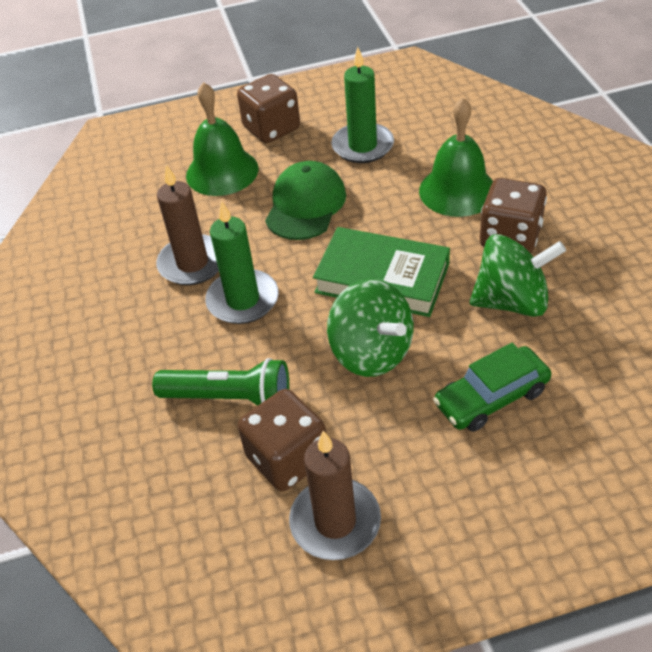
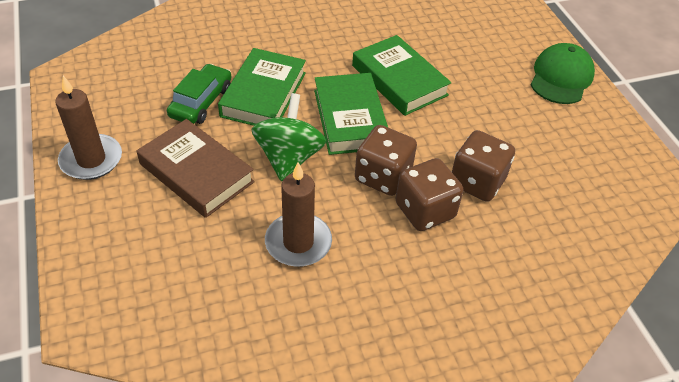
brown book: 0 -> 1
green bell: 2 -> 0
green book: 1 -> 3
green candle: 2 -> 0
green flashlight: 1 -> 0
green spinning top: 2 -> 1

